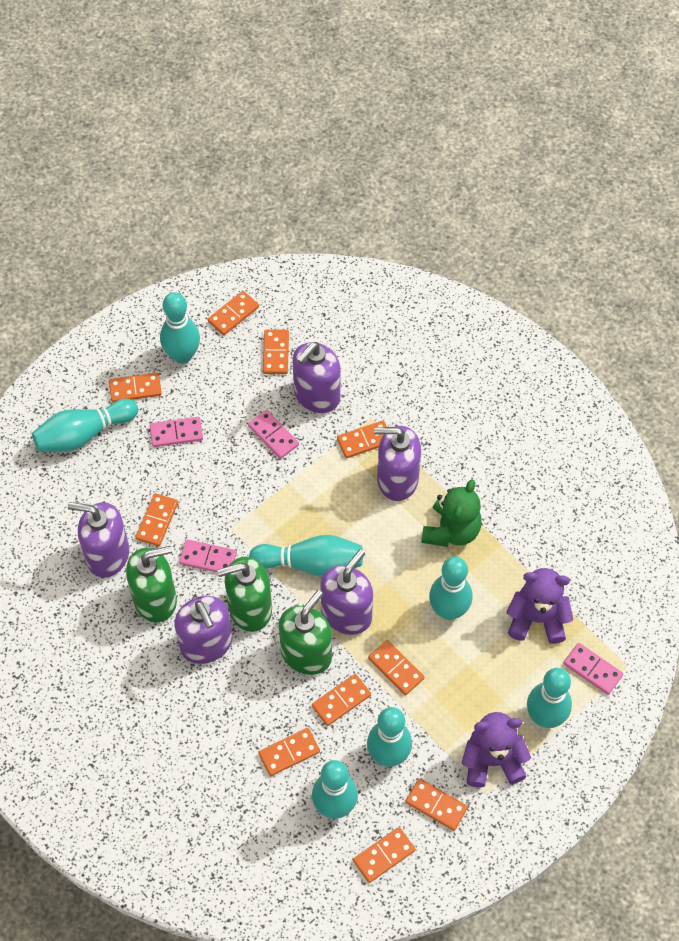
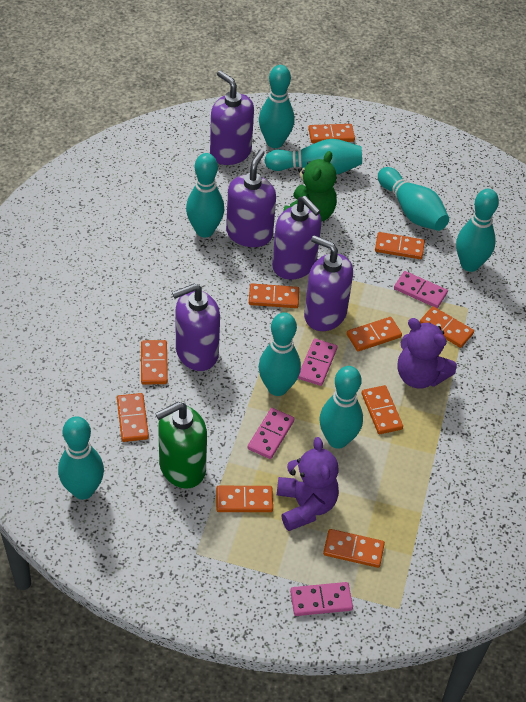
green soap dispenser: 3 -> 1
turquoise bowling pin: 7 -> 8

